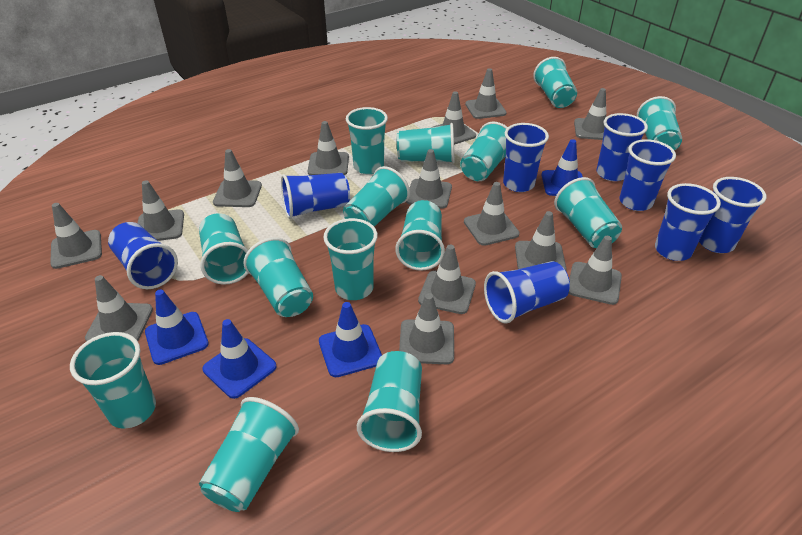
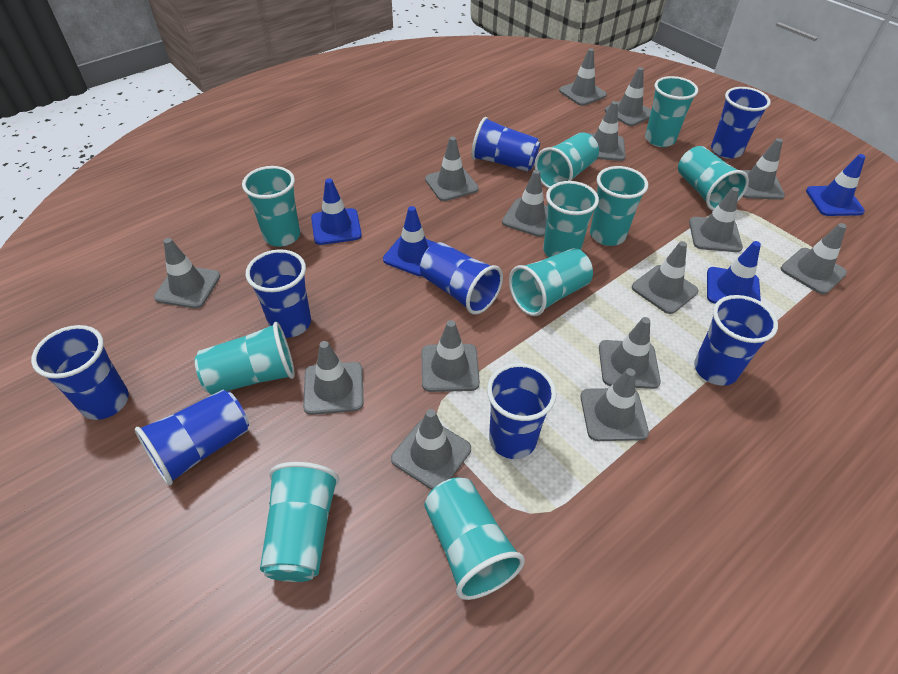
grey traffic cone: 14 -> 15
turquoise cup: 14 -> 10

